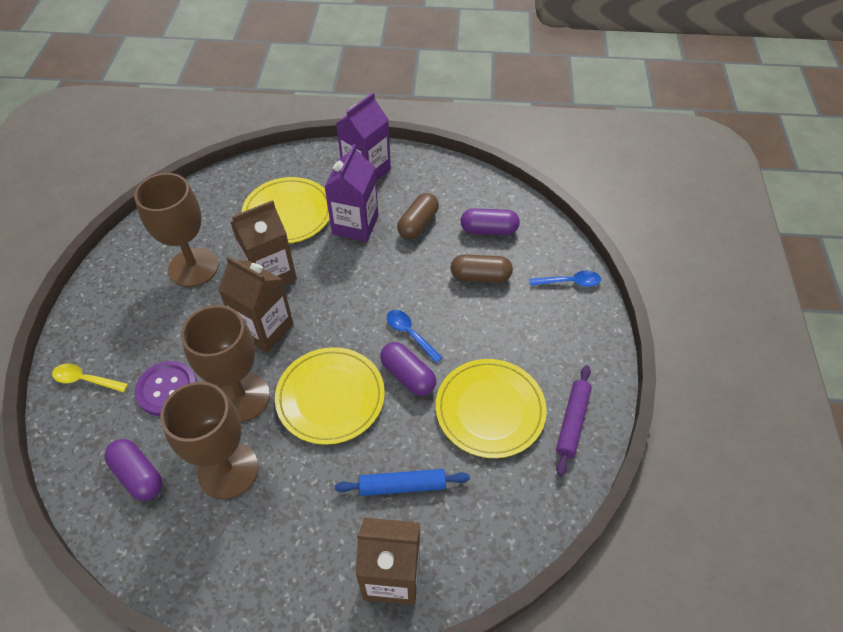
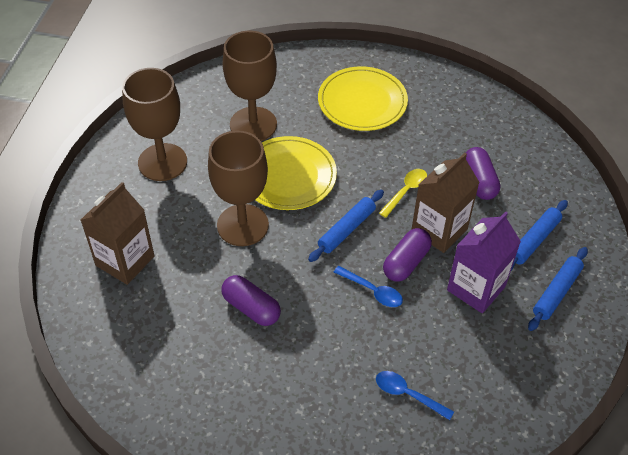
blue rolling pin: 1 -> 3
brown capsule: 2 -> 0
brown carton: 3 -> 2
purple button: 1 -> 0
purple carton: 2 -> 1
purple rolling pin: 1 -> 0
yellow plate: 3 -> 2

